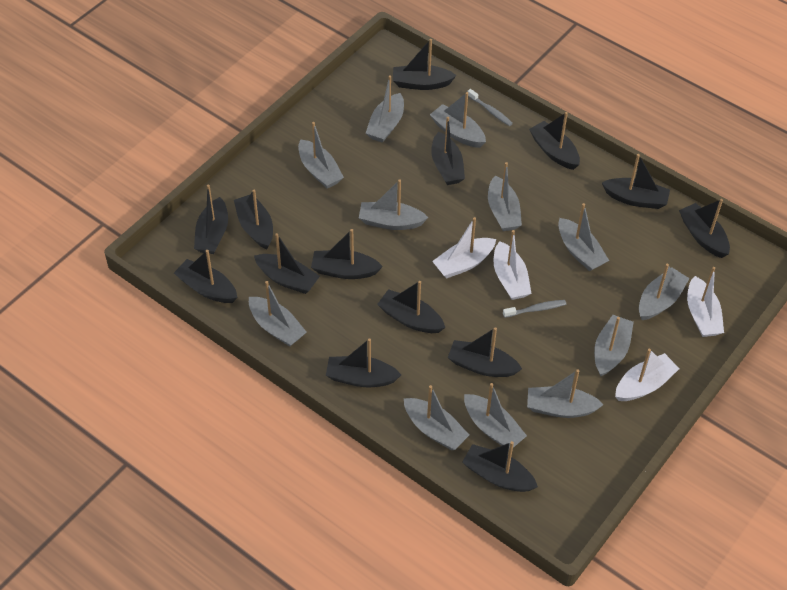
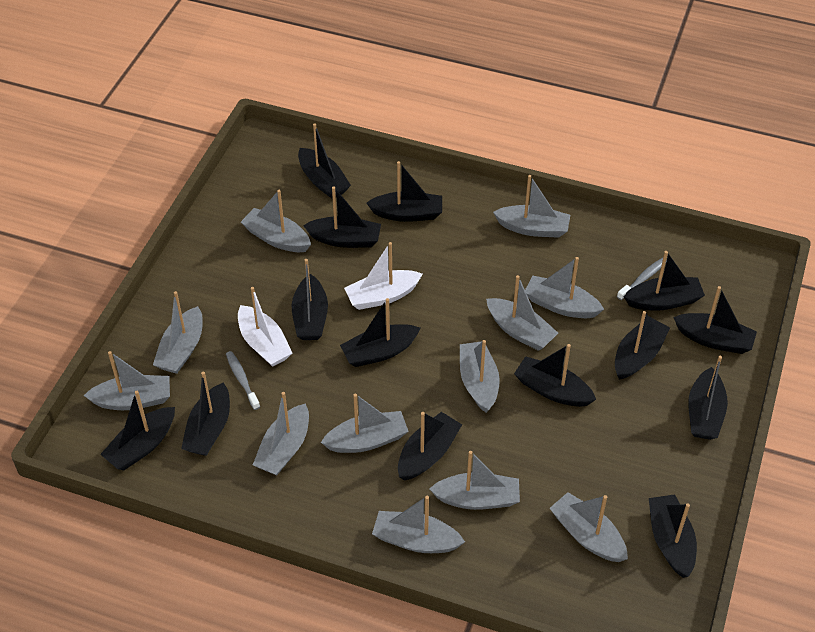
white boat: 4 -> 2

